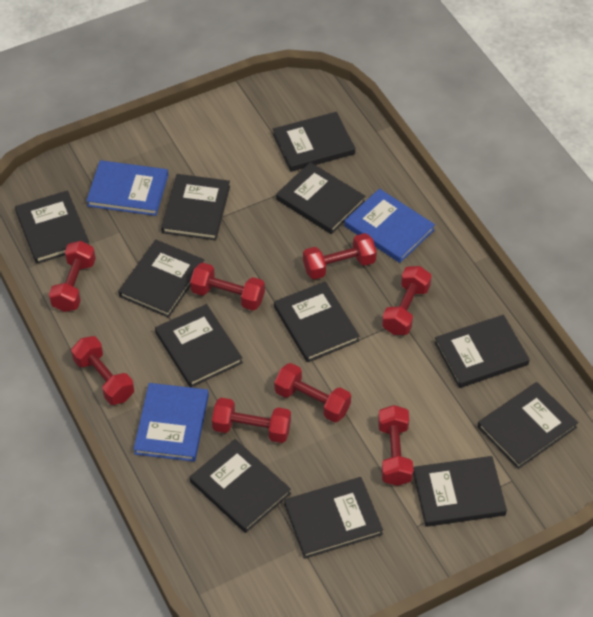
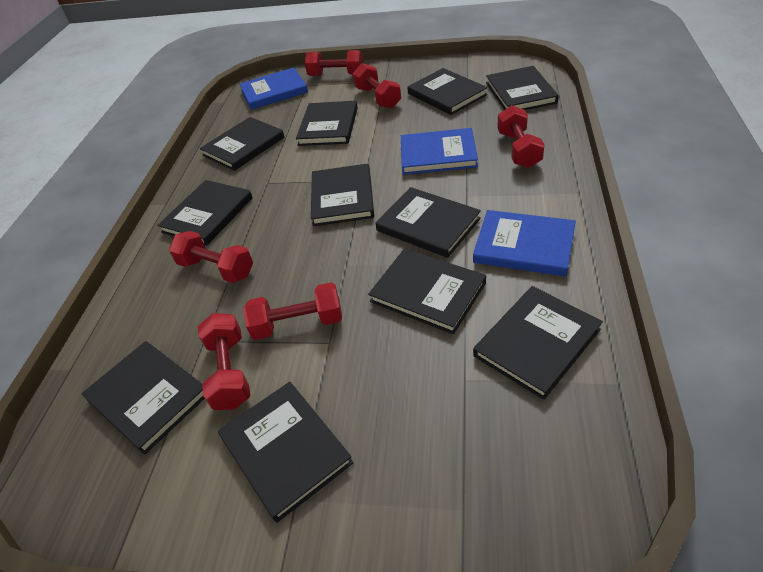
black book: 12 -> 11
red dumbbell: 8 -> 6

